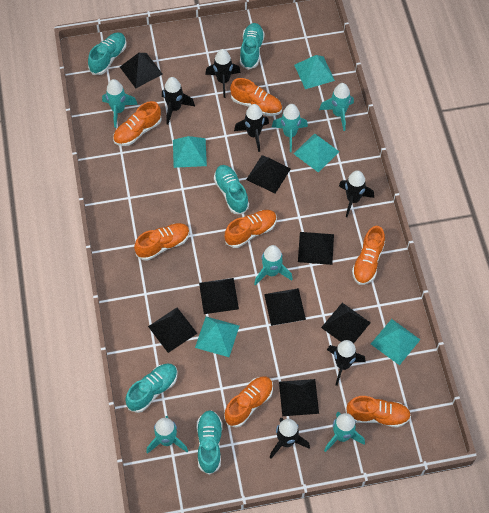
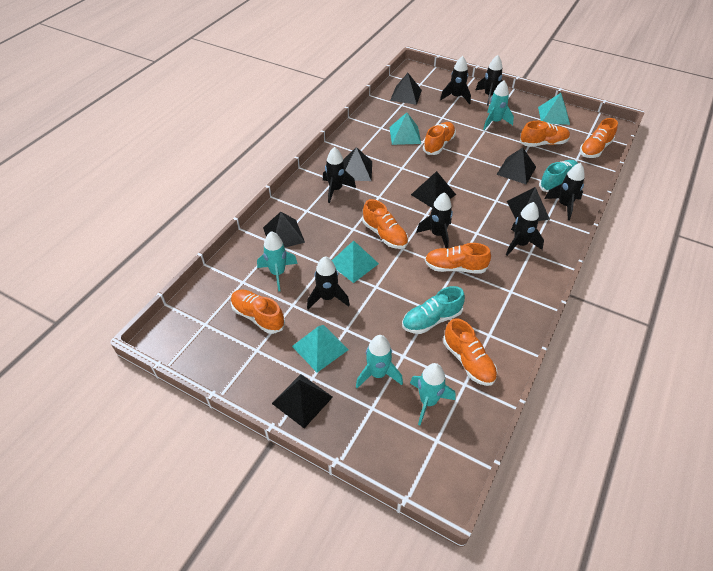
black pyramid: 8 -> 7
black rocket: 6 -> 7
turquoise pyramid: 5 -> 4
turquoise rocket: 6 -> 4
turquoise shoe: 5 -> 2

